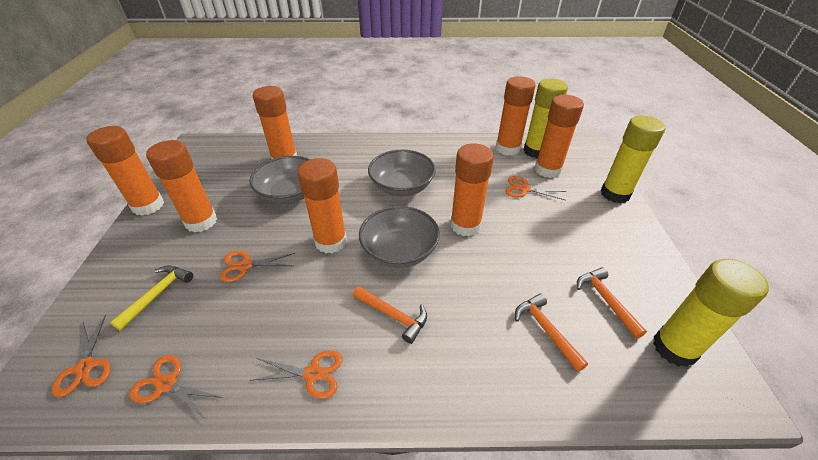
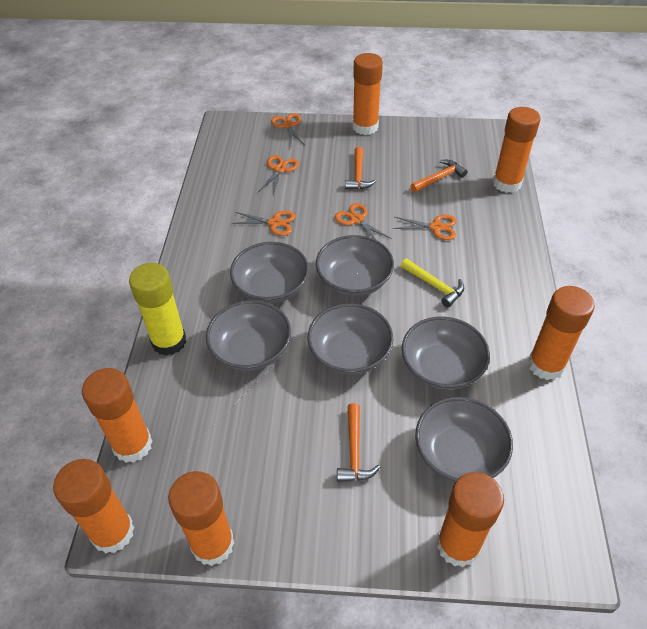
grey bowl: 3 -> 6
yellow glue stick: 3 -> 1

